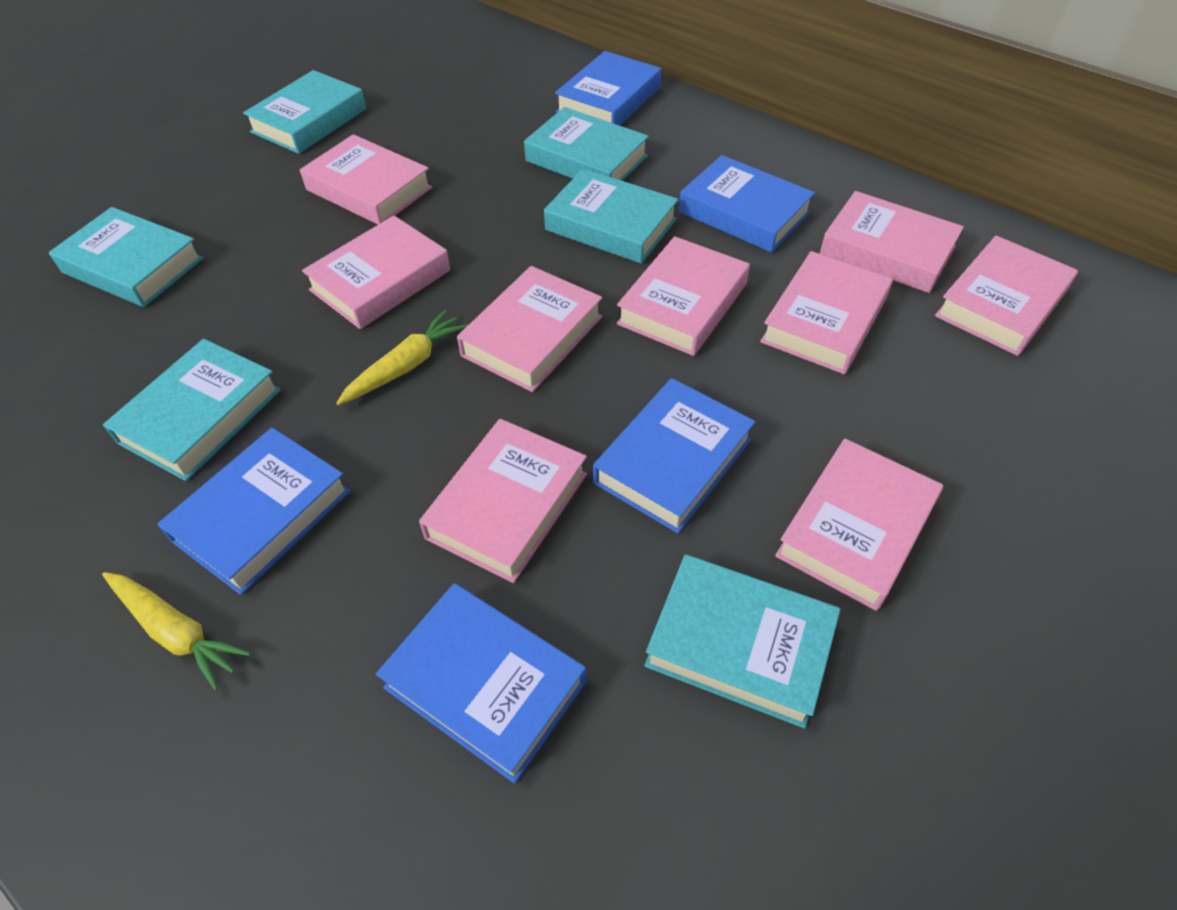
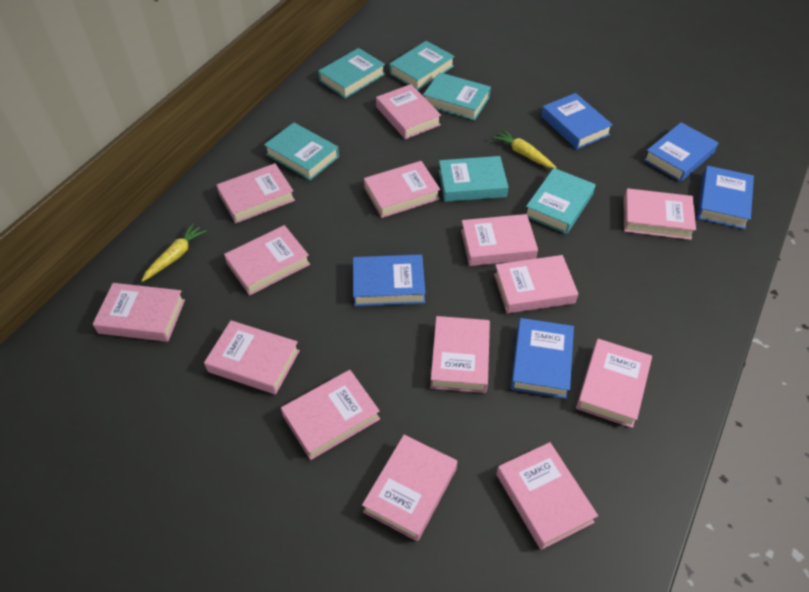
pink book: 9 -> 14

